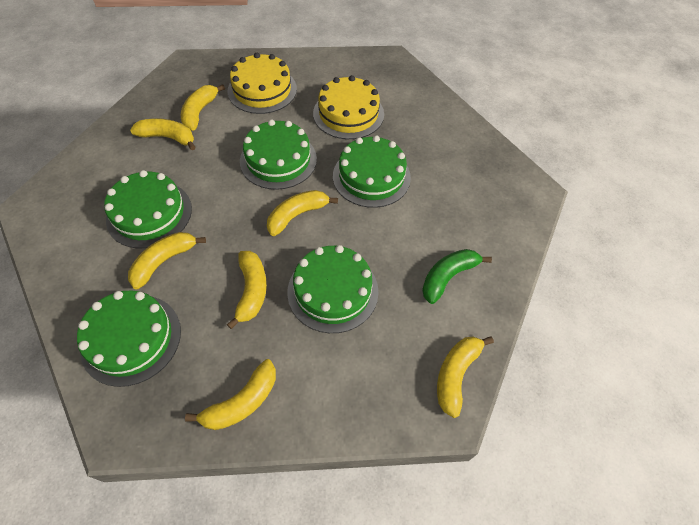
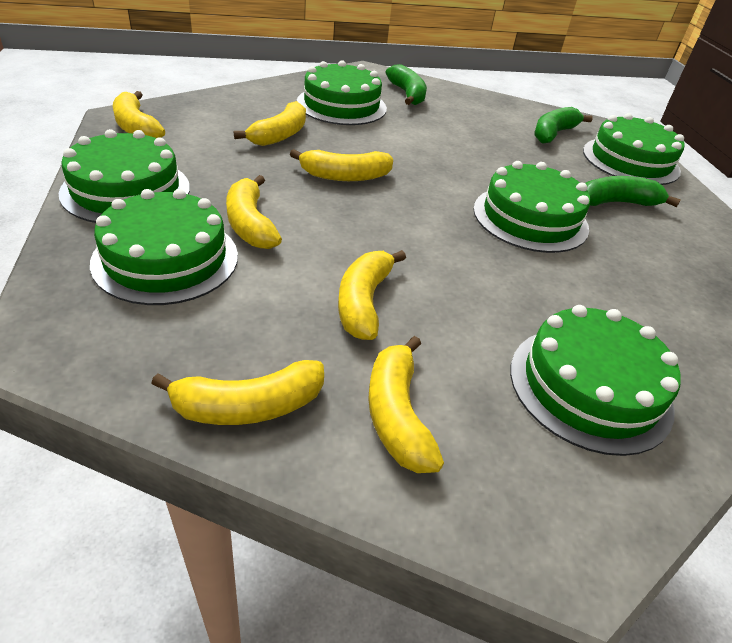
green banana: 1 -> 3
green cake: 5 -> 6
yellow cake: 2 -> 0

